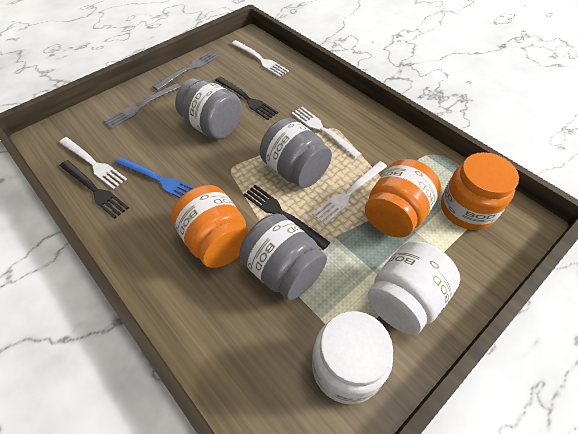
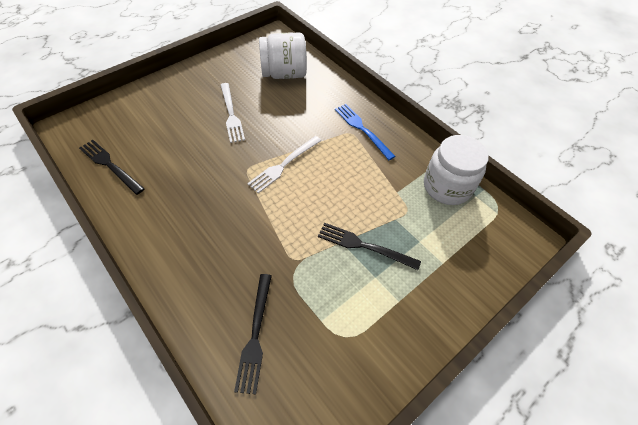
grey fork: 2 -> 0
grey jar: 3 -> 0
orange jar: 3 -> 0
white fork: 4 -> 2

